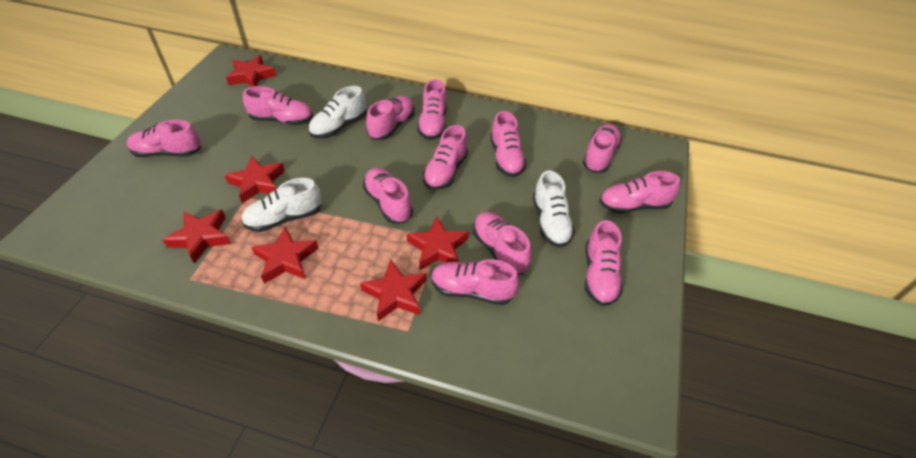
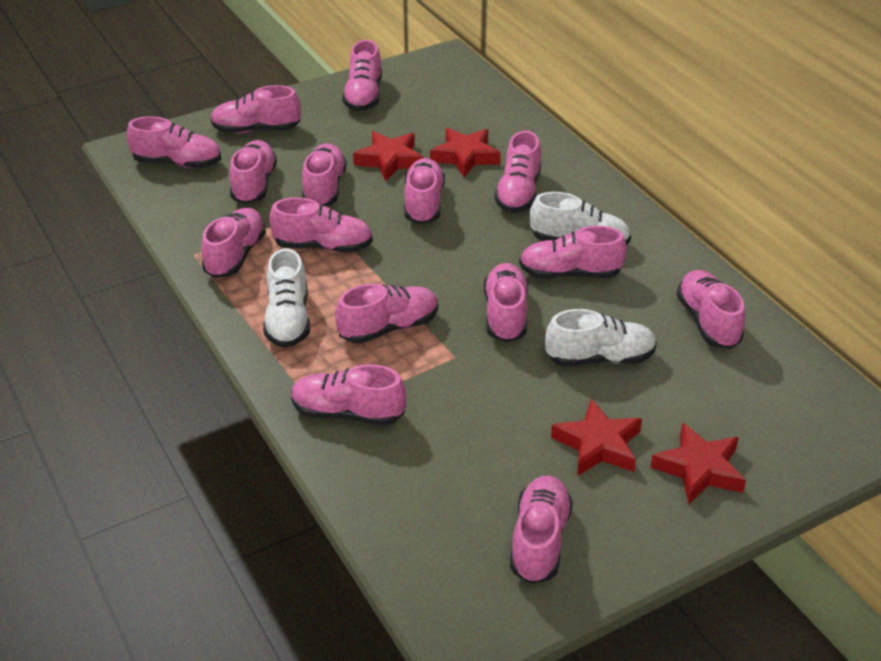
pink shoe: 12 -> 15
red star: 6 -> 4

